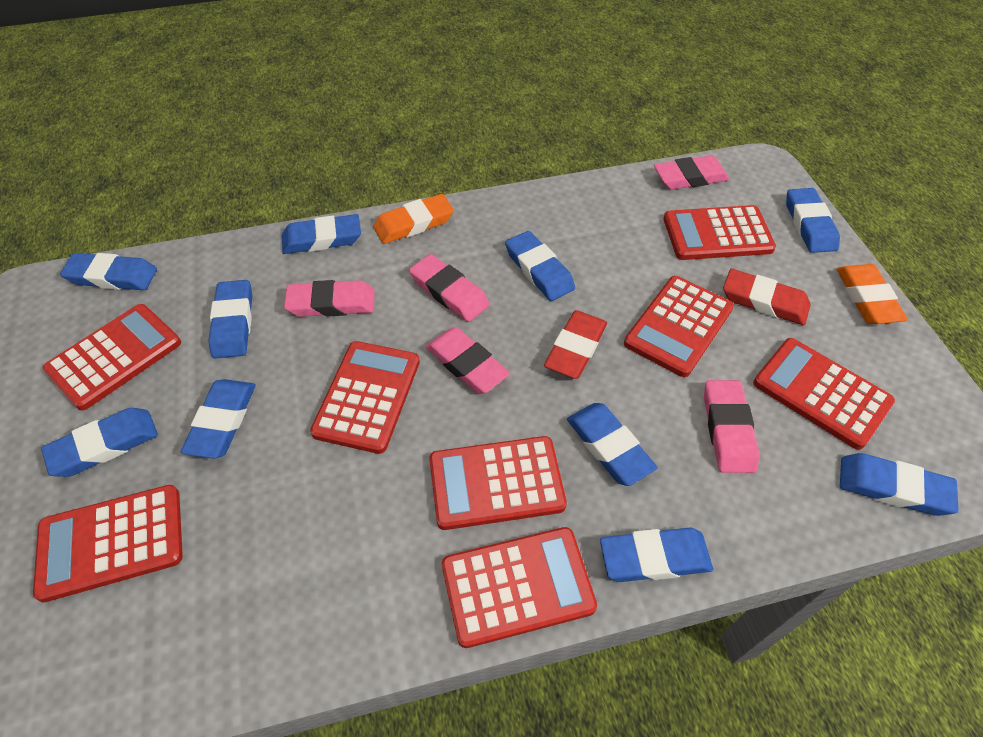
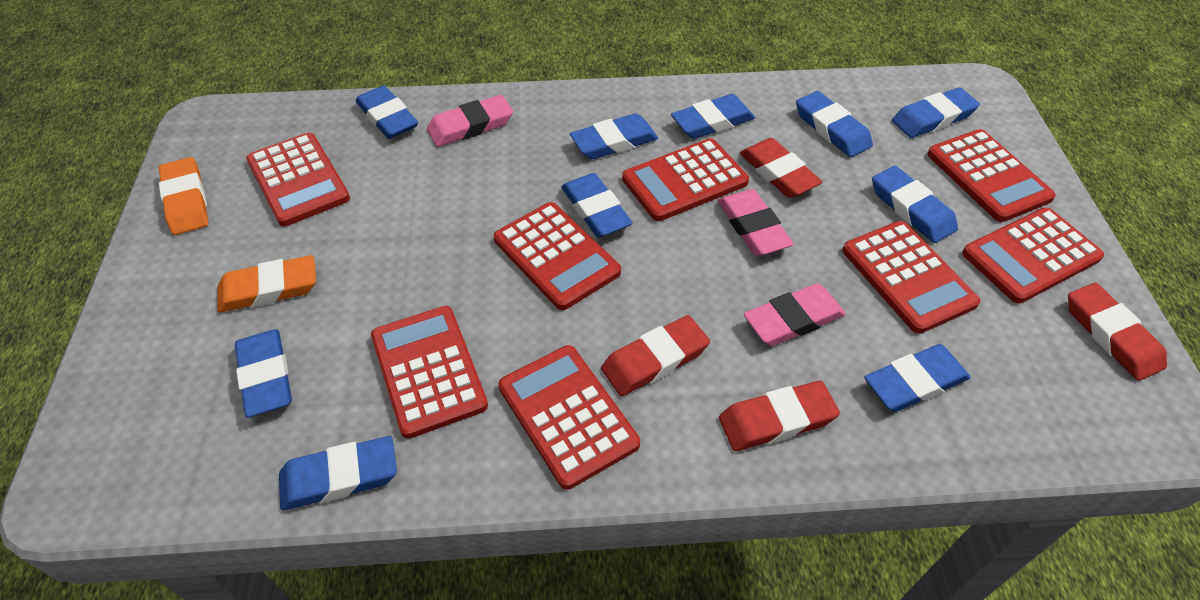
pink eraser: 5 -> 3
red eraser: 2 -> 4

